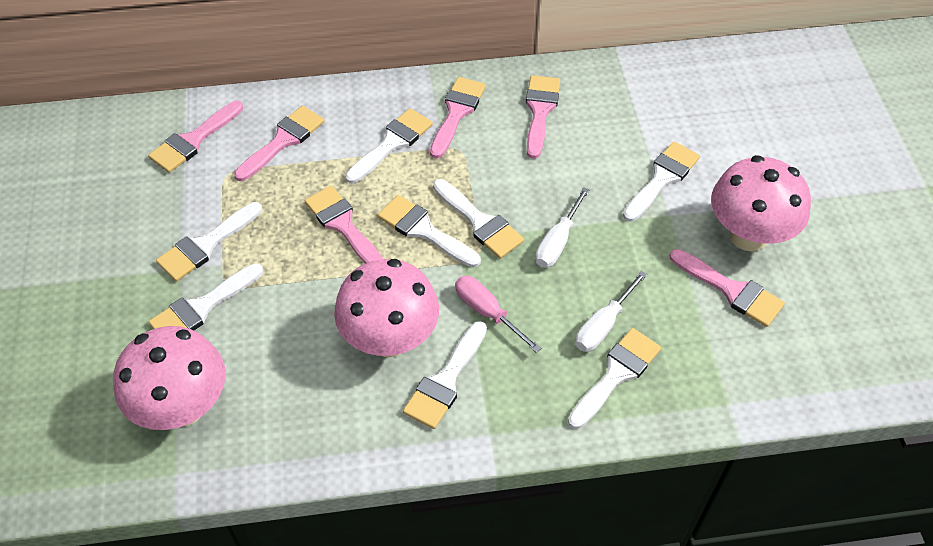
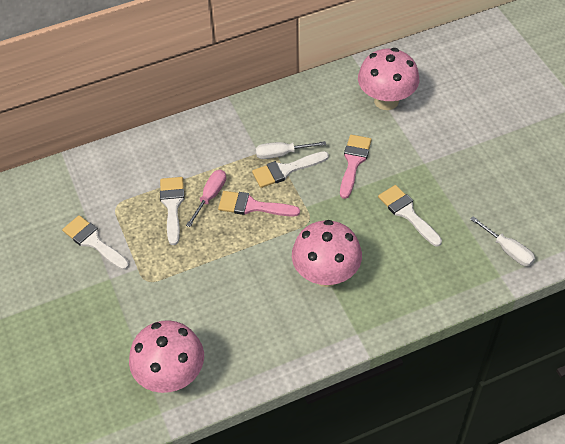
pink brush: 6 -> 2
white brush: 8 -> 4

